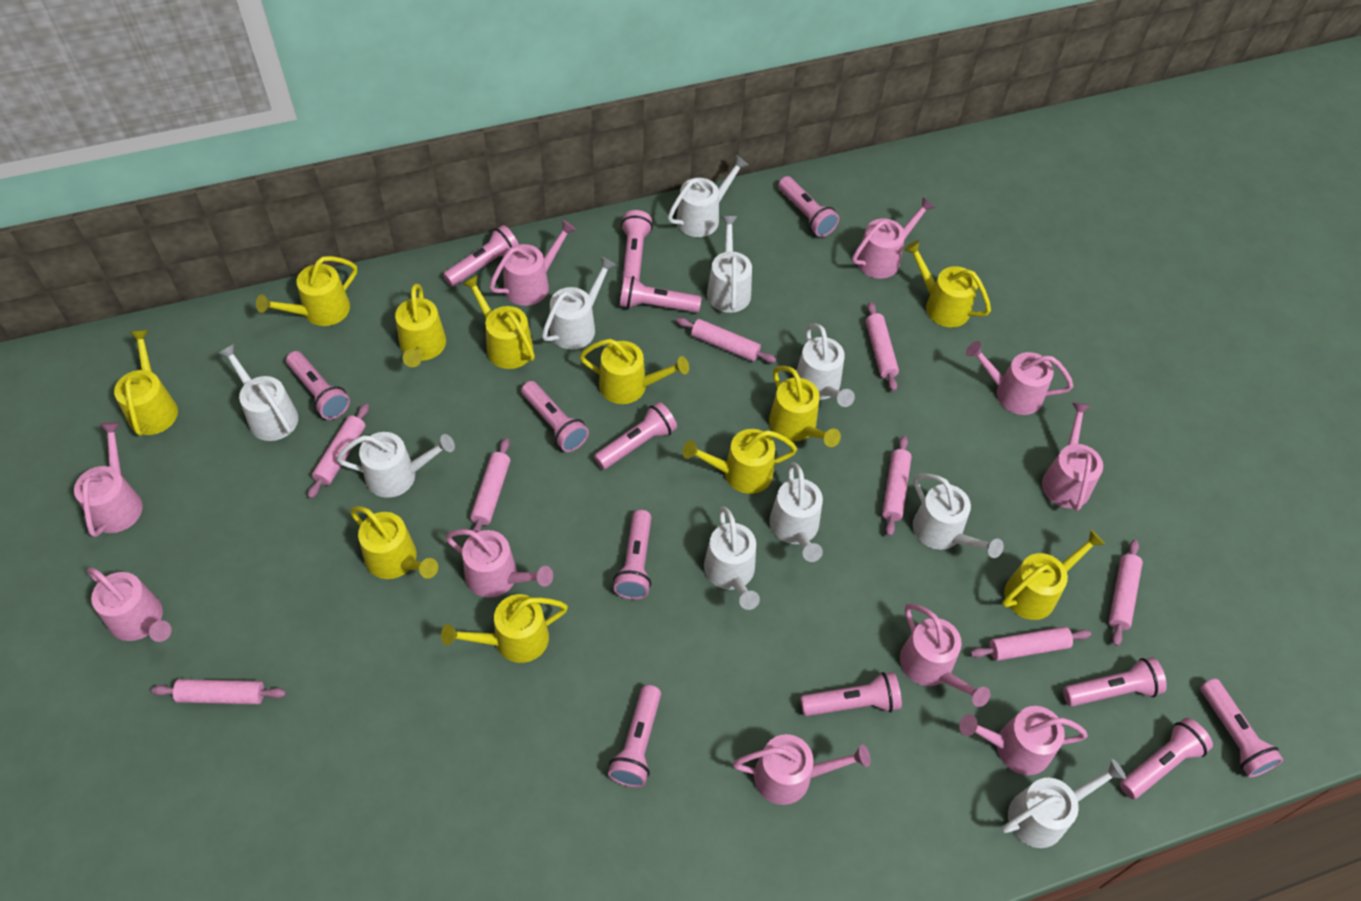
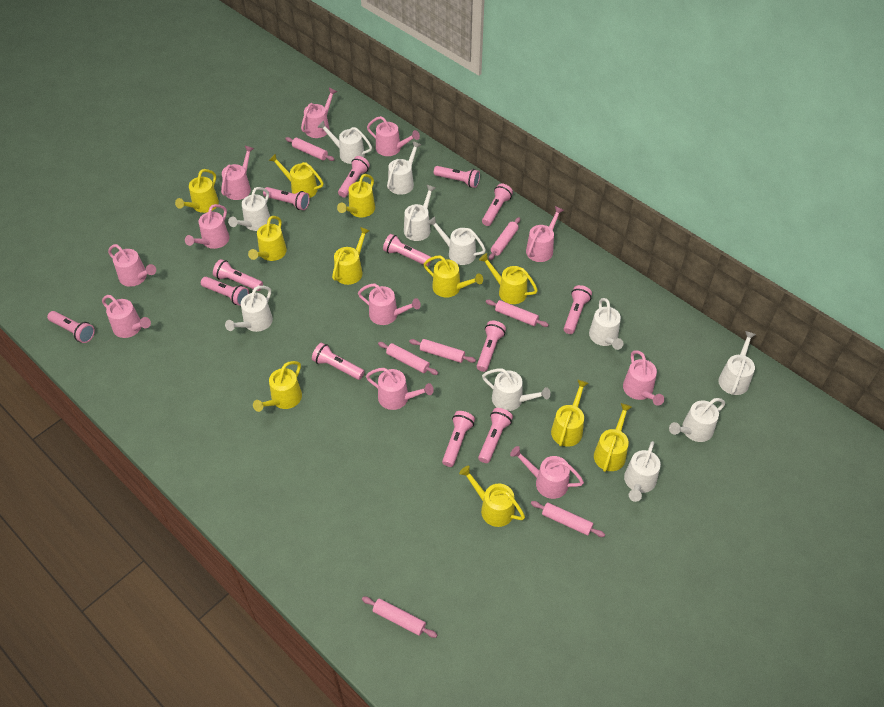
pink rolling pin: 8 -> 7
pink watering can: 10 -> 11
white watering can: 10 -> 11

